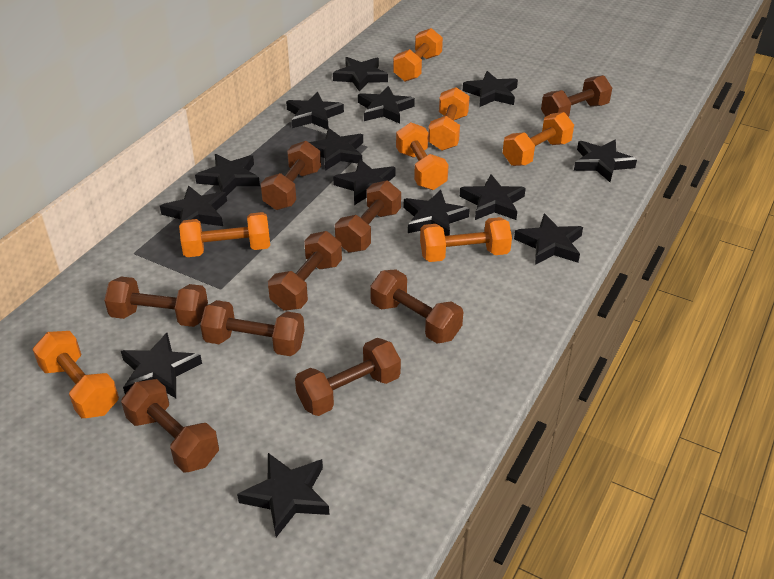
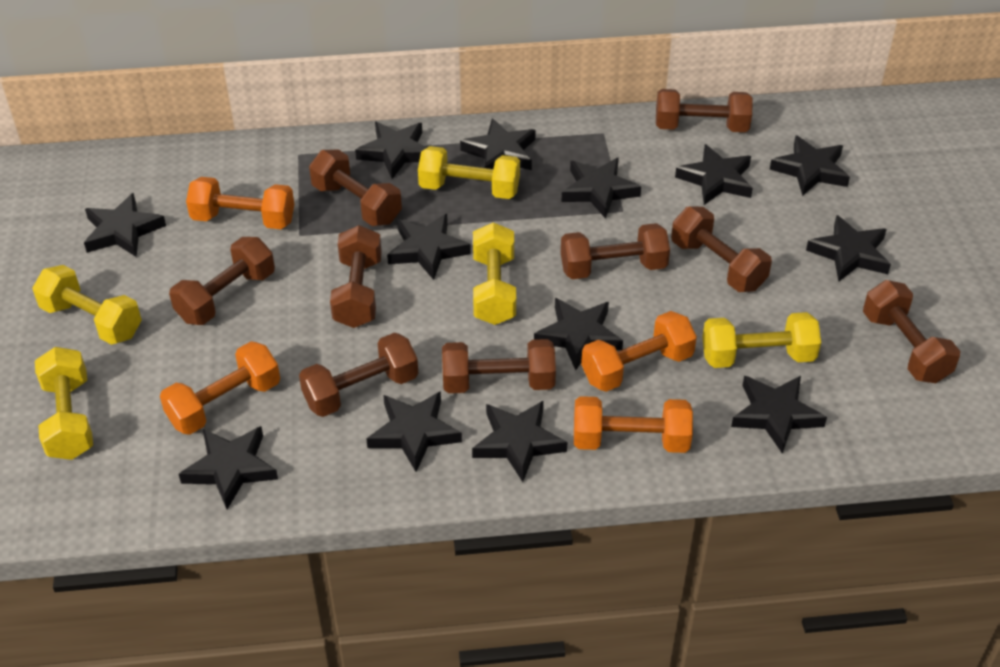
black star: 14 -> 13
orange dumbbell: 7 -> 4
yellow dumbbell: 0 -> 5

